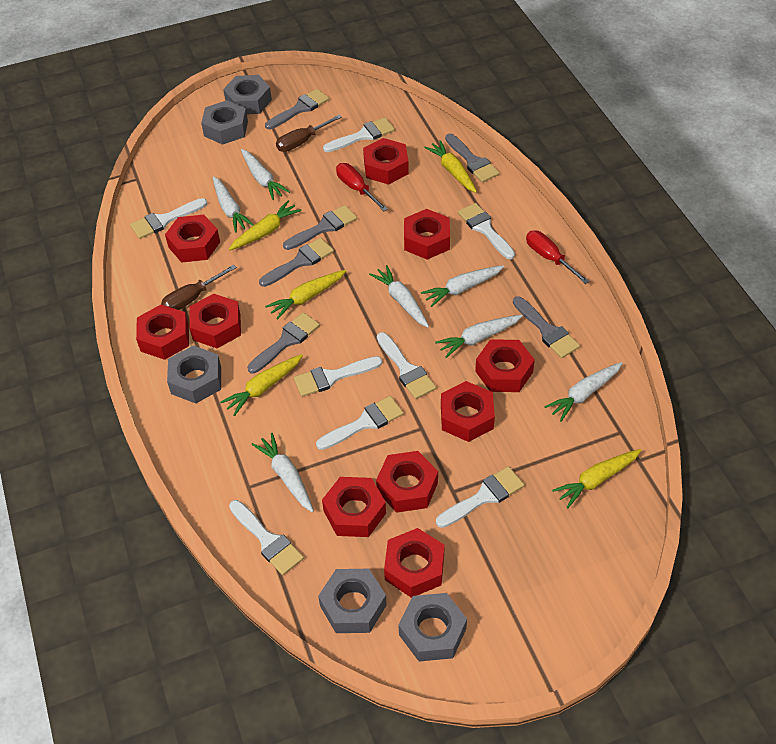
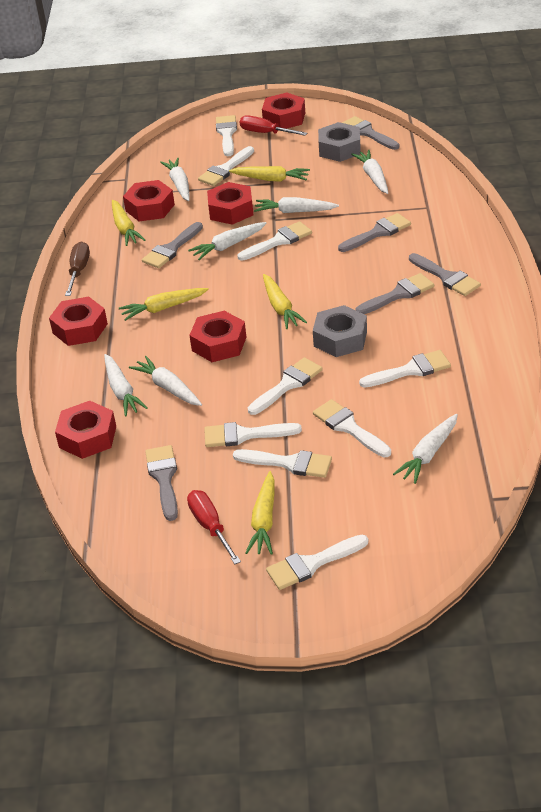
brown screwdriver: 2 -> 1
grey nut: 5 -> 2
red nut: 10 -> 6
white brush: 8 -> 9

